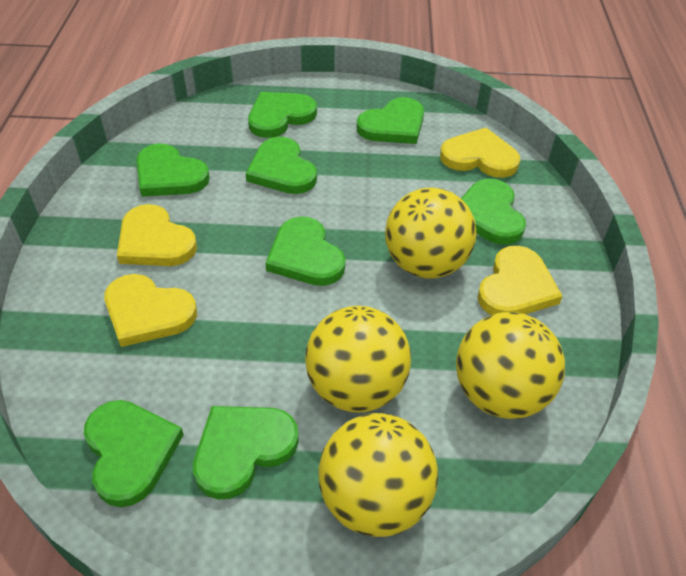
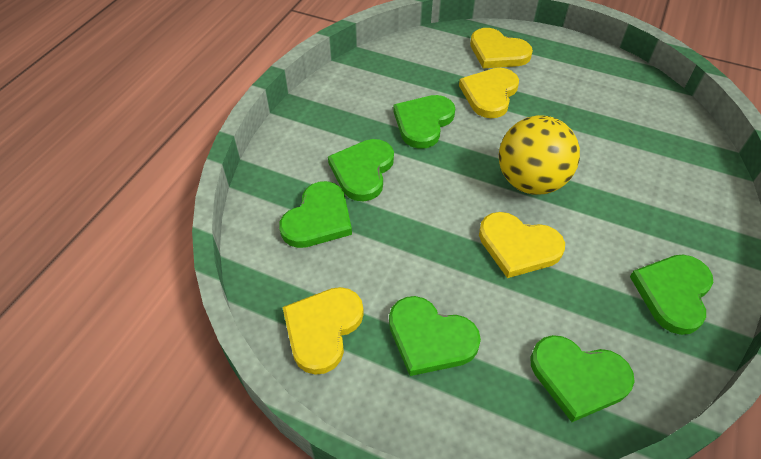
green heart: 8 -> 6
yellow ball: 4 -> 1

